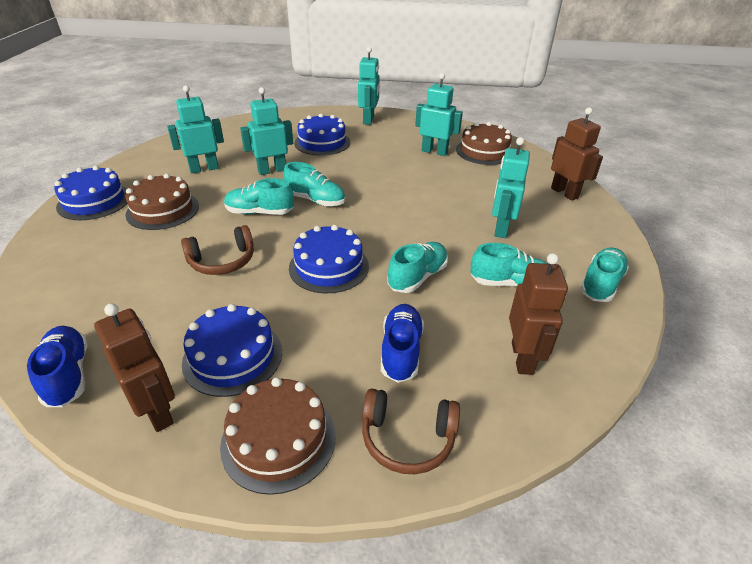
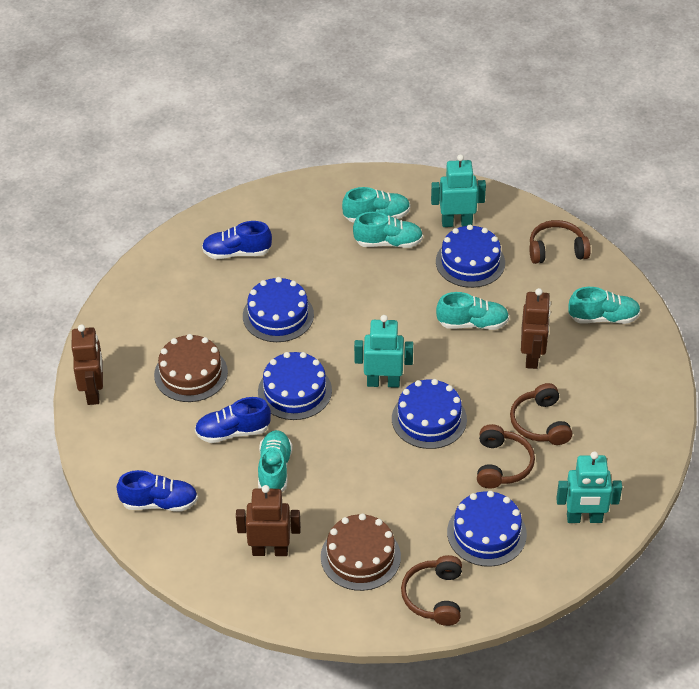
blue cake: 4 -> 5
blue shoe: 2 -> 3
brown cake: 3 -> 2
brown headphones: 2 -> 4
turquoise robot: 5 -> 3

